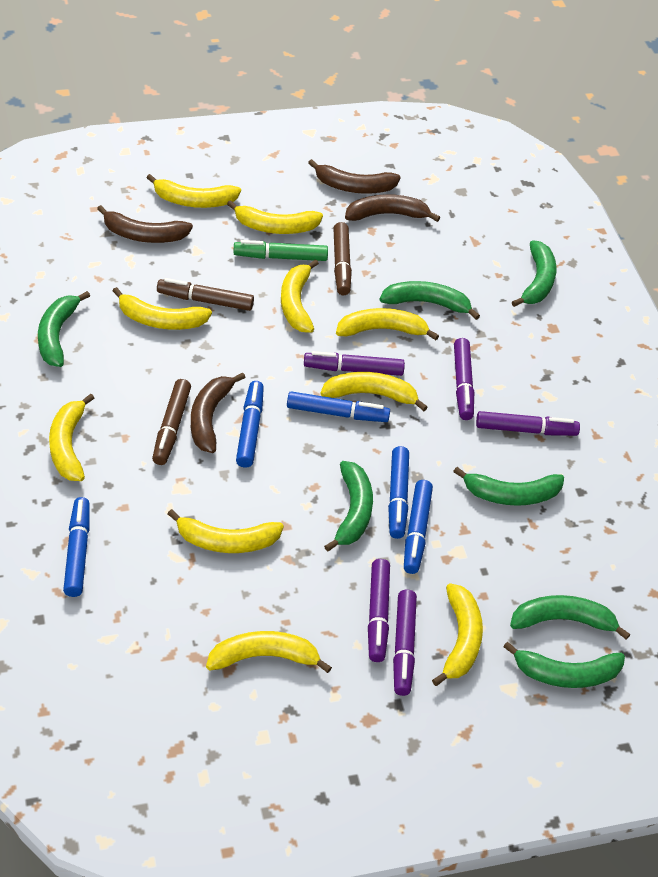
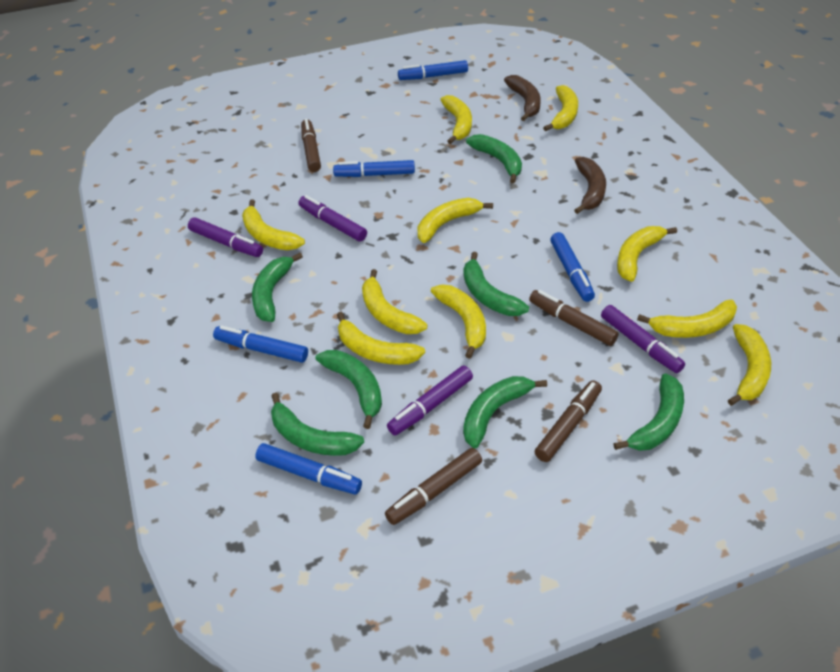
brown banana: 4 -> 2
brown marker: 3 -> 4
green marker: 1 -> 0
purple marker: 5 -> 4

